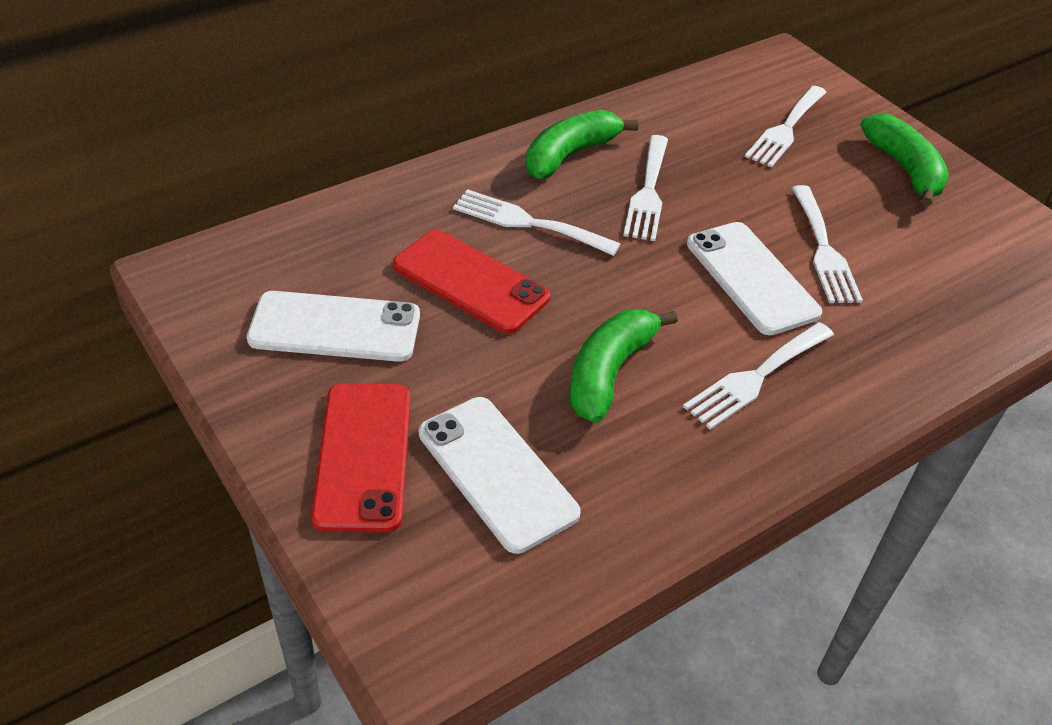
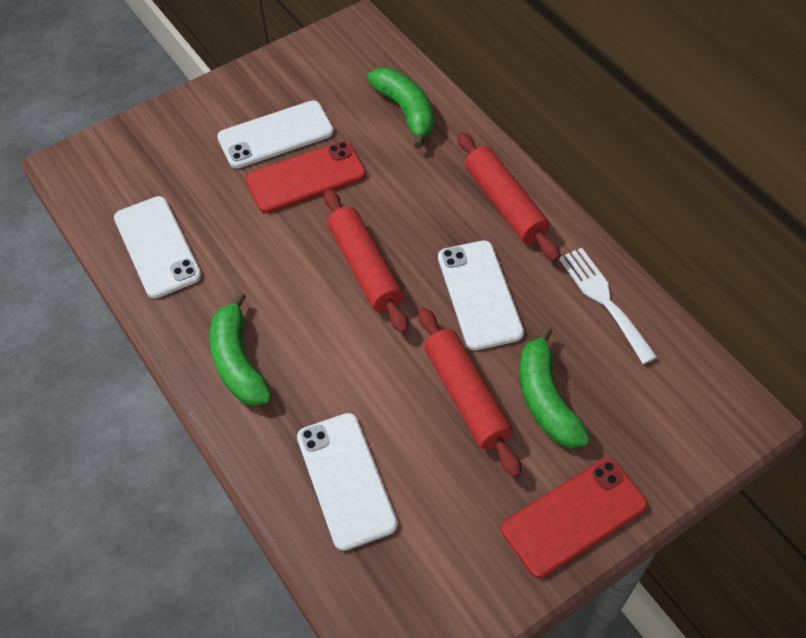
red rolling pin: 0 -> 3
white fork: 5 -> 1
white phone: 3 -> 4

